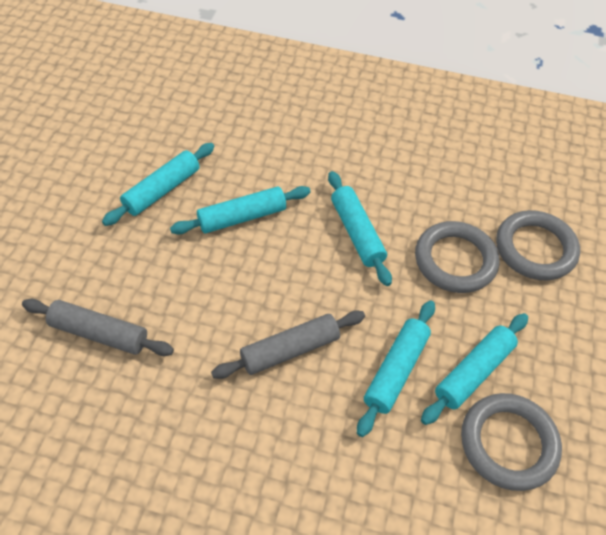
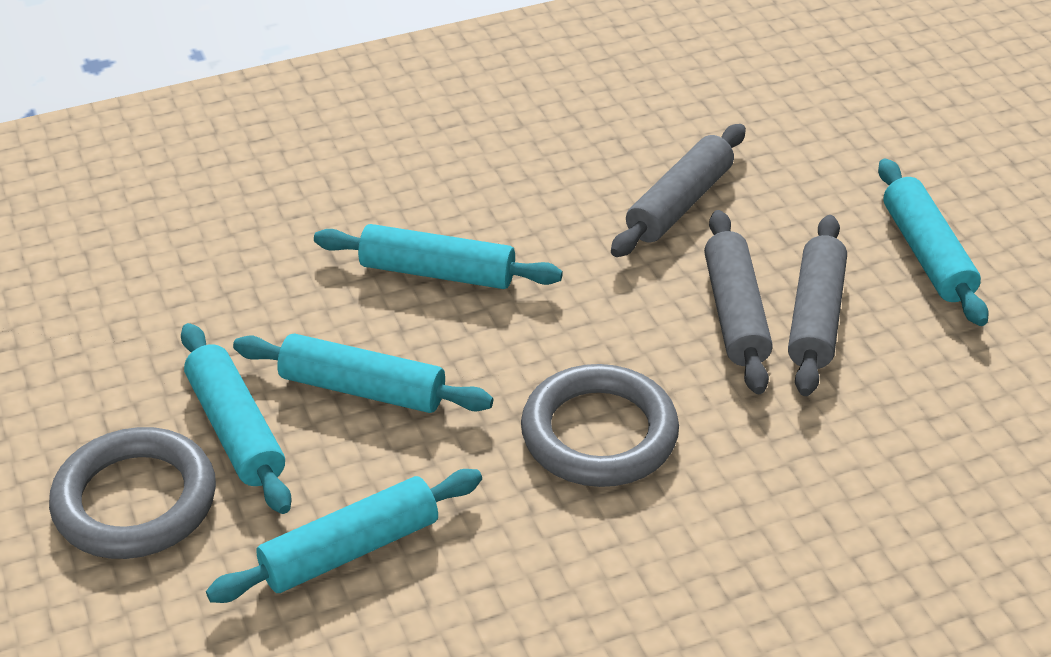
grey ring: 3 -> 2
grey rolling pin: 2 -> 3

